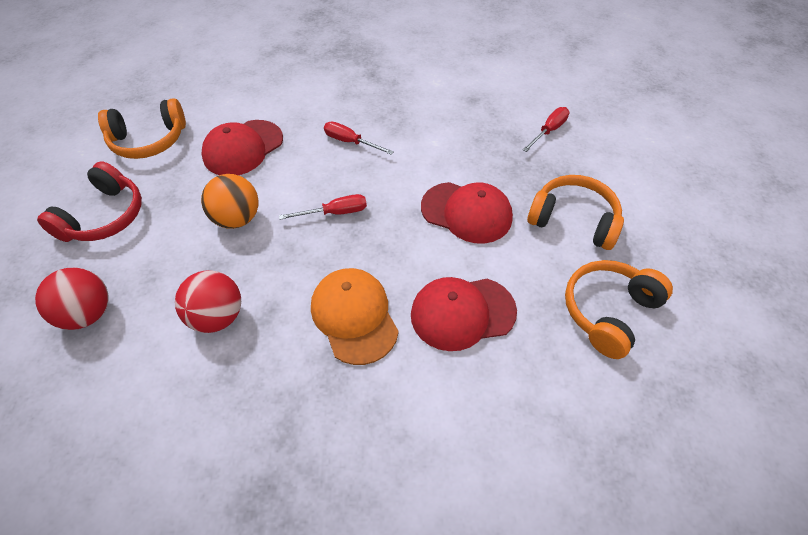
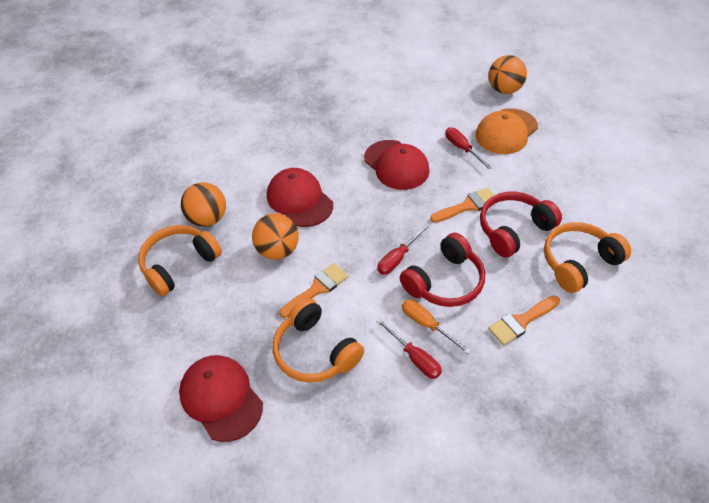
orange ball: 1 -> 3
orange brush: 0 -> 3
orange screwdriver: 0 -> 1
red ball: 2 -> 0
red headphones: 1 -> 2

